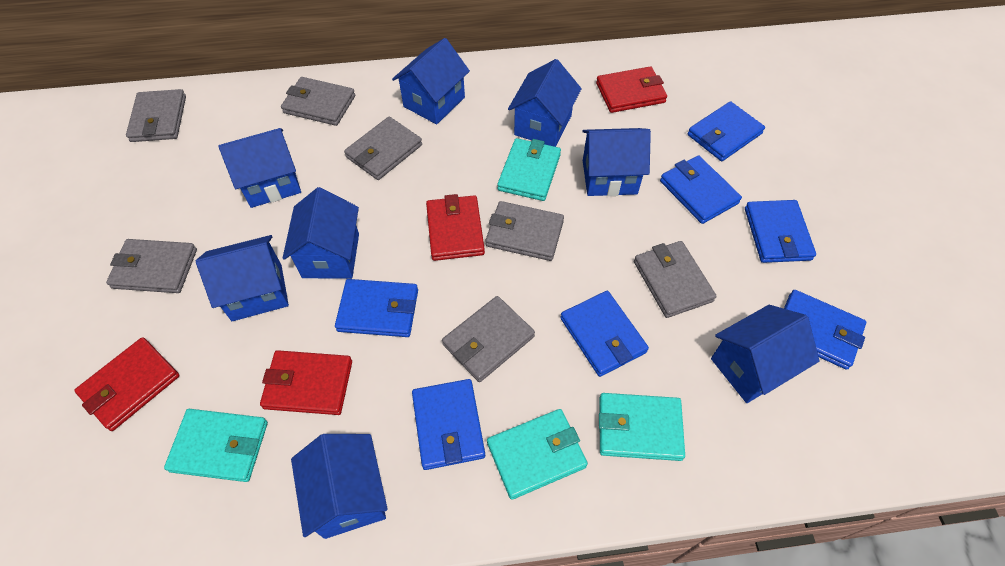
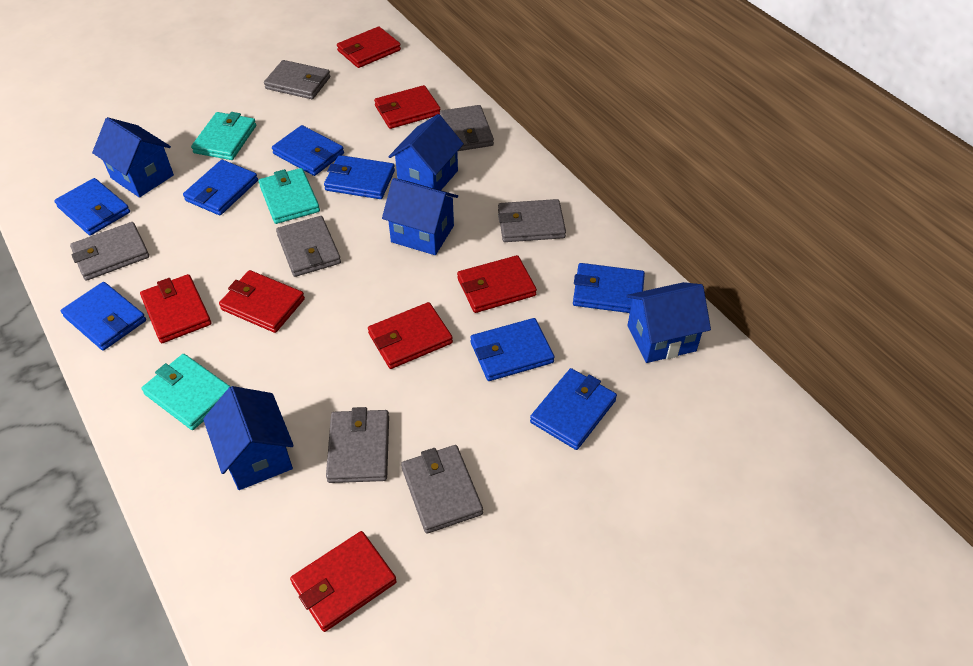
blue house: 8 -> 5
blue wallet: 7 -> 8
red wallet: 4 -> 7
turquoise wallet: 4 -> 3

